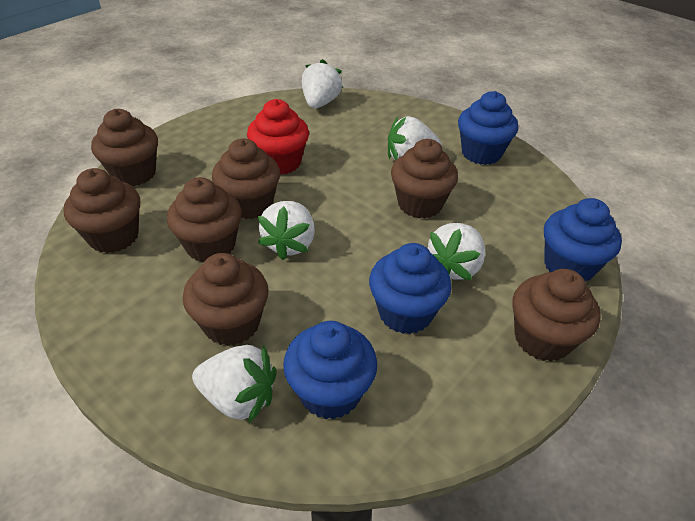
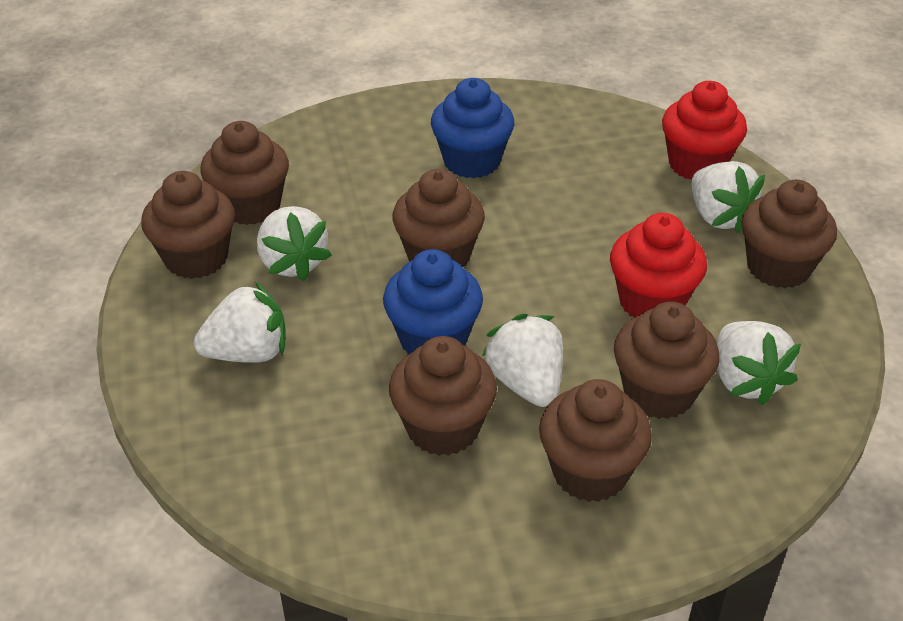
blue cupcake: 4 -> 2
red cupcake: 1 -> 2

